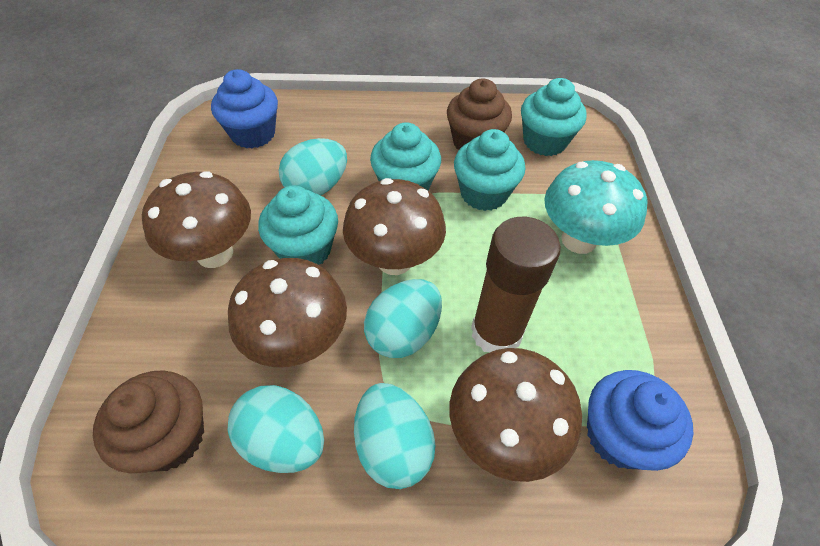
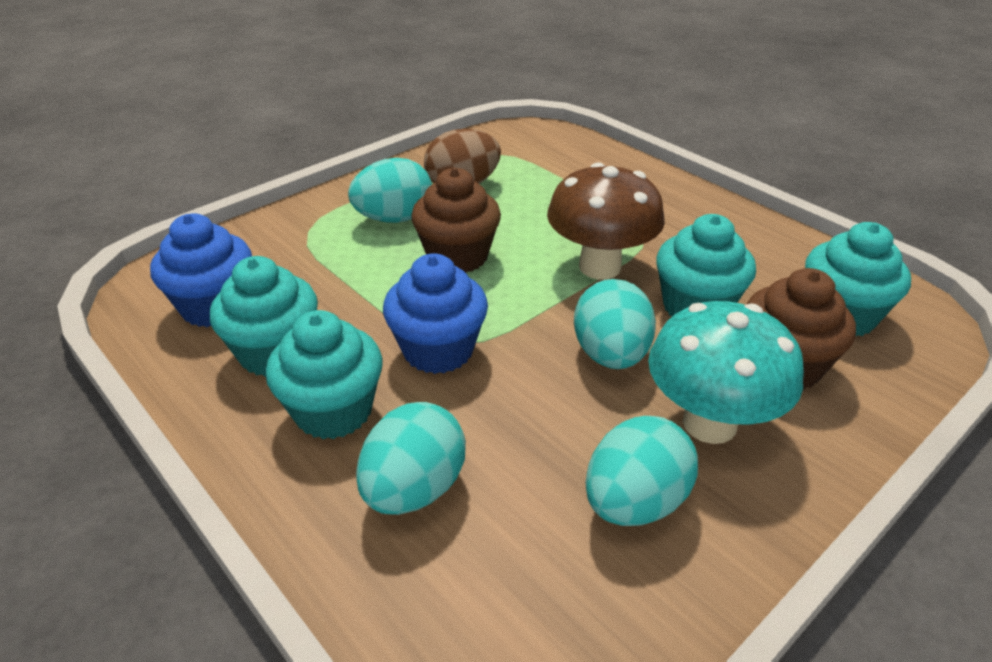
brown egg: 0 -> 1
brown glue stick: 1 -> 0
brown mushroom: 4 -> 1

